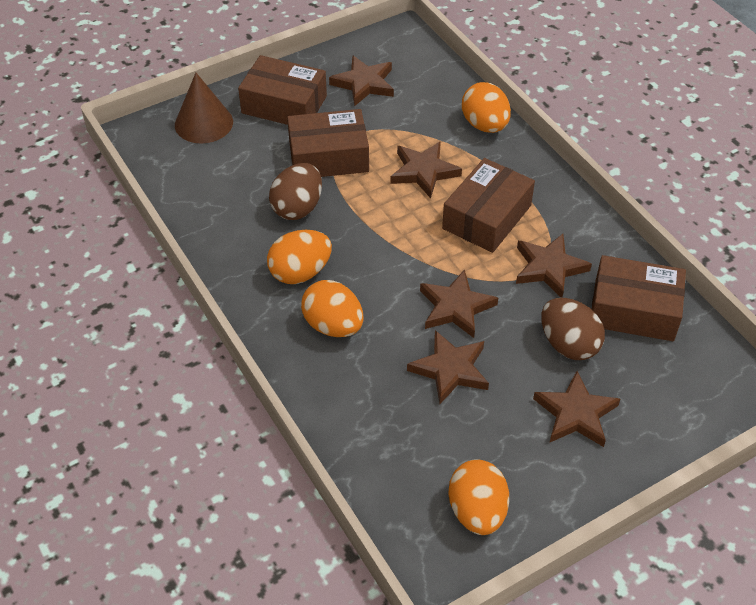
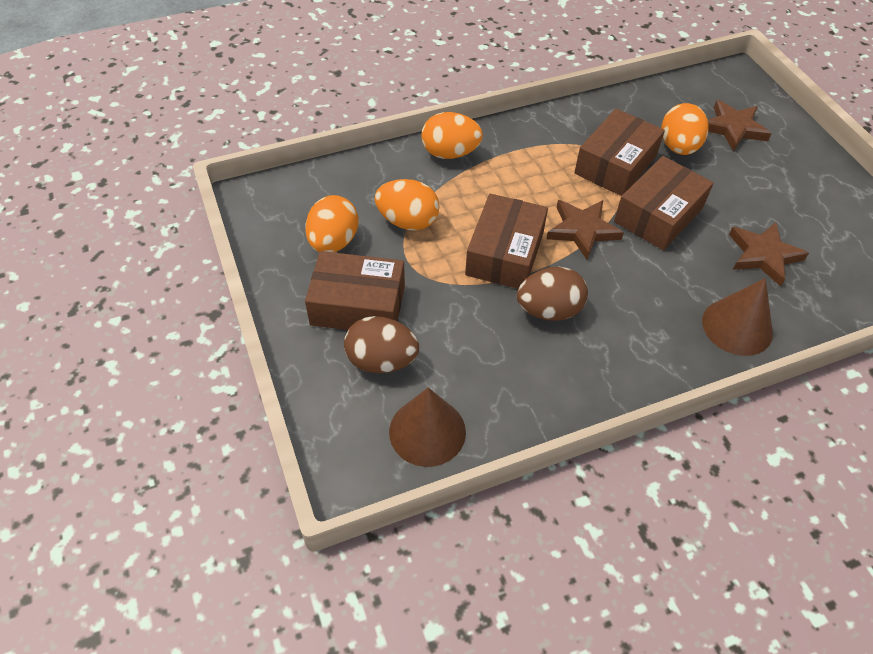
brown cone: 1 -> 2
brown star: 6 -> 3

